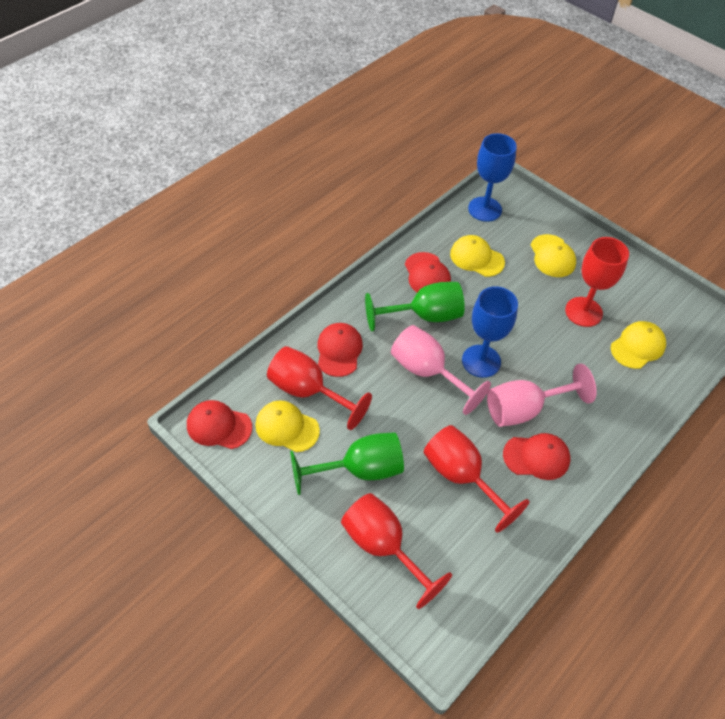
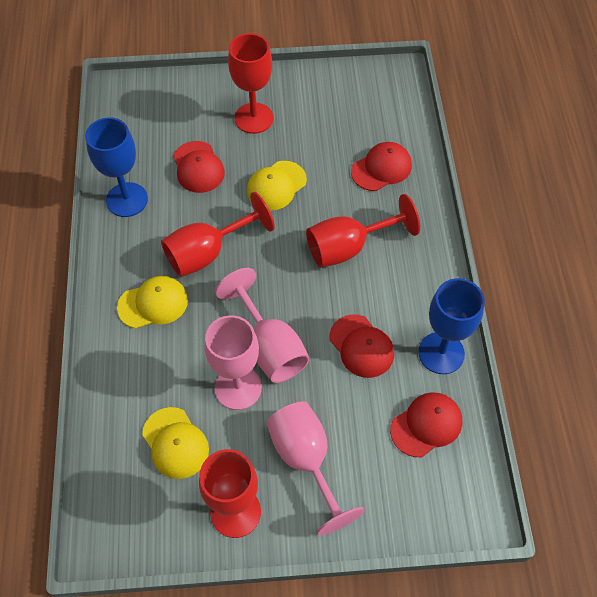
green goblet: 2 -> 0
pink goblet: 2 -> 3
yellow cap: 4 -> 3

